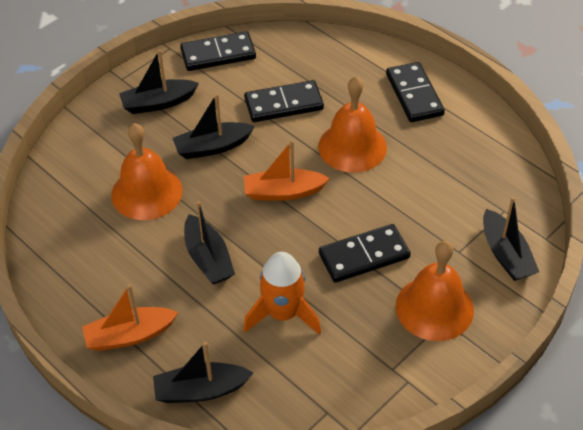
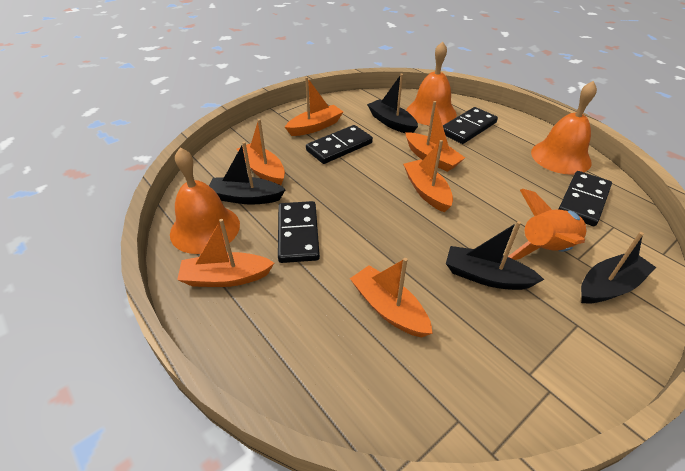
black boat: 5 -> 4
orange boat: 2 -> 6

